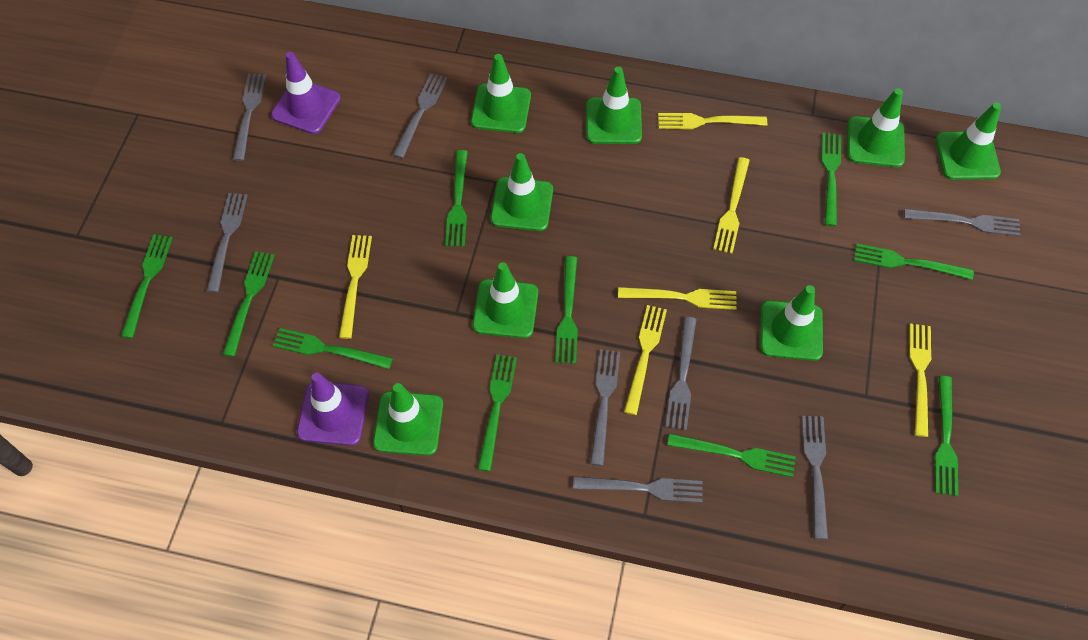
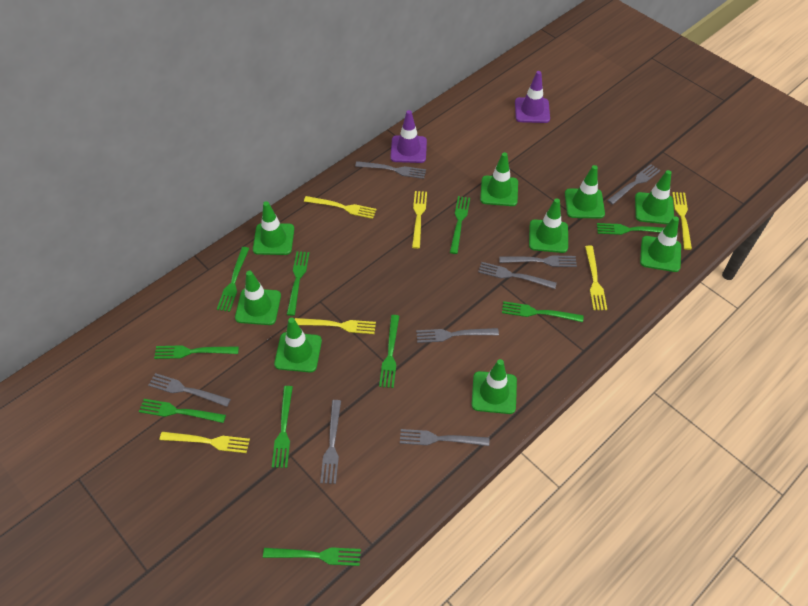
green traffic cone: 8 -> 9

